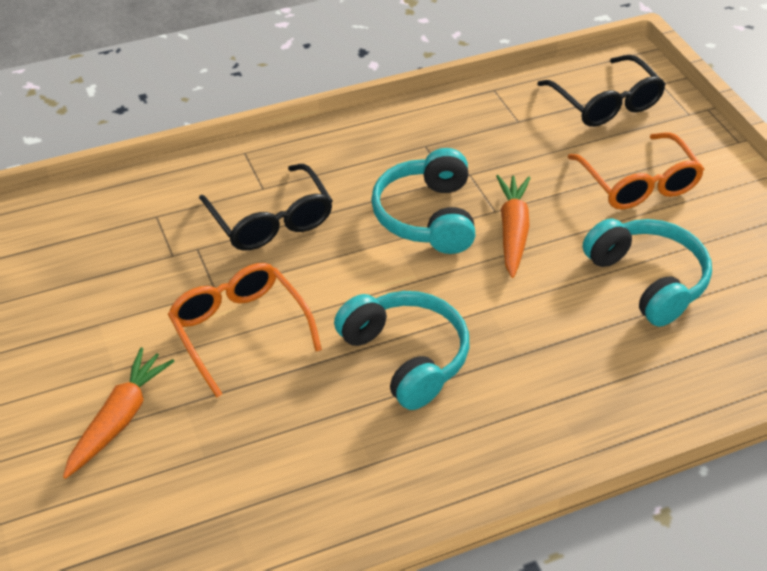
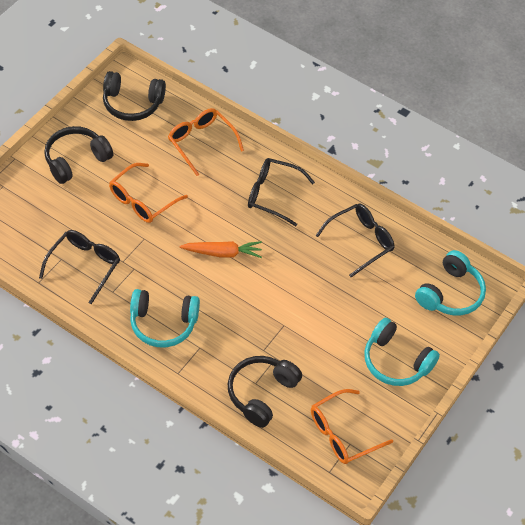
black glasses: 2 -> 3
black headphones: 0 -> 3
orange carrot: 2 -> 1
orange glasses: 2 -> 3

